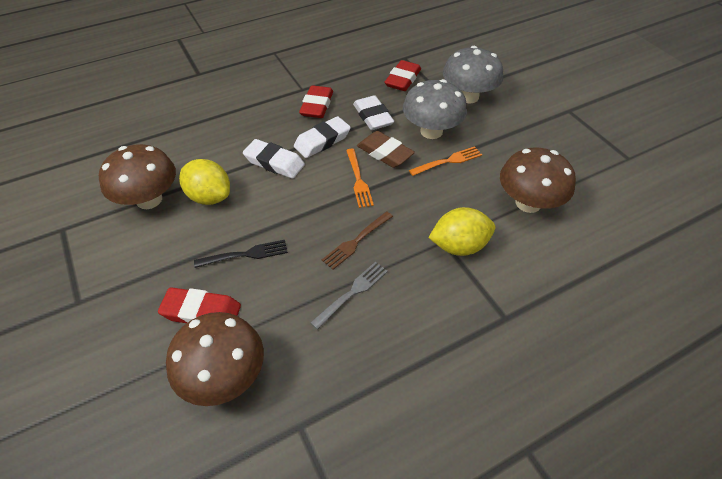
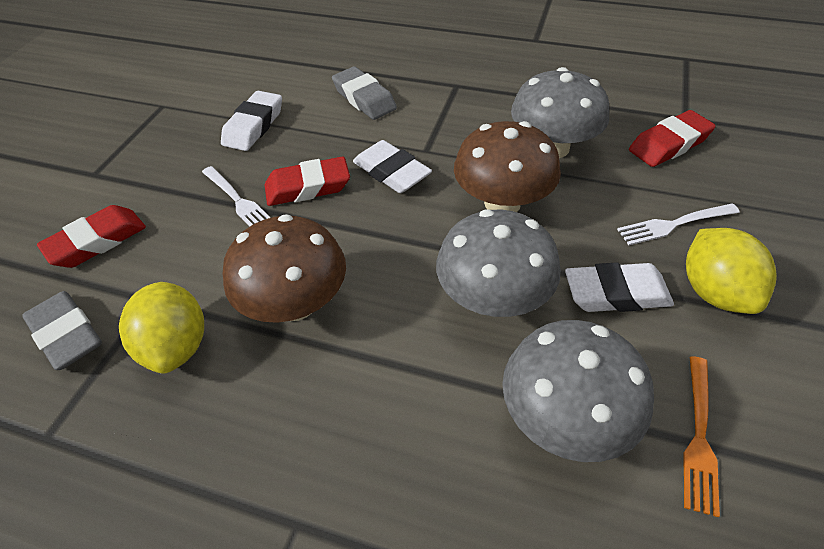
black fork: 1 -> 0
brown eraser: 1 -> 0
brown fork: 1 -> 0
brown mushroom: 3 -> 2
grey eraser: 0 -> 2
grey fork: 1 -> 0
grey mushroom: 2 -> 3
orange fork: 2 -> 1
white fork: 0 -> 2

